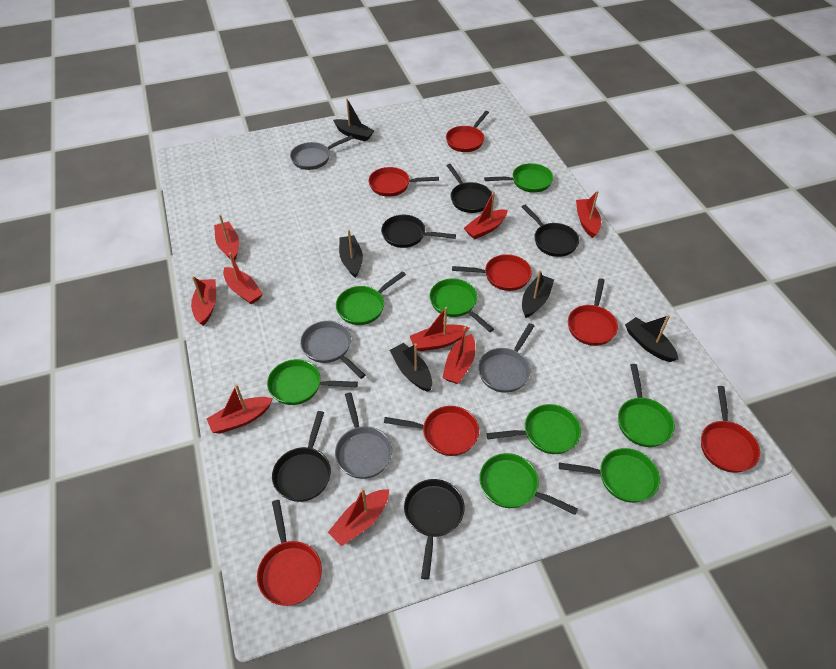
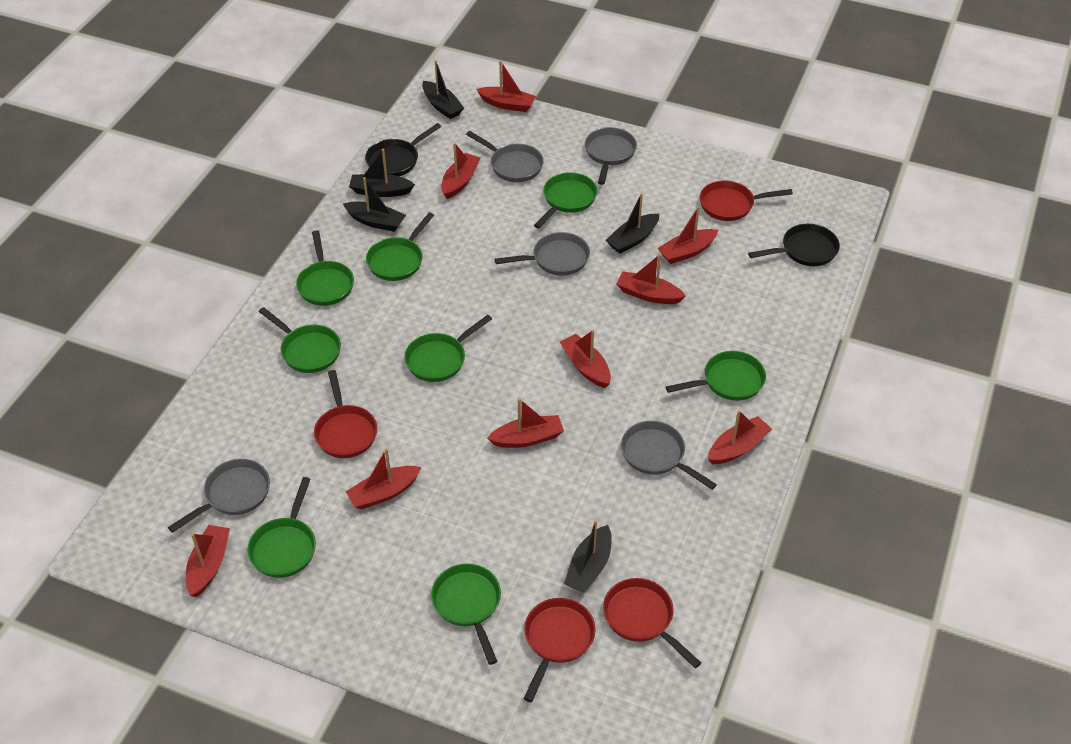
black pan: 5 -> 2
grey pan: 4 -> 5
red pan: 7 -> 4

